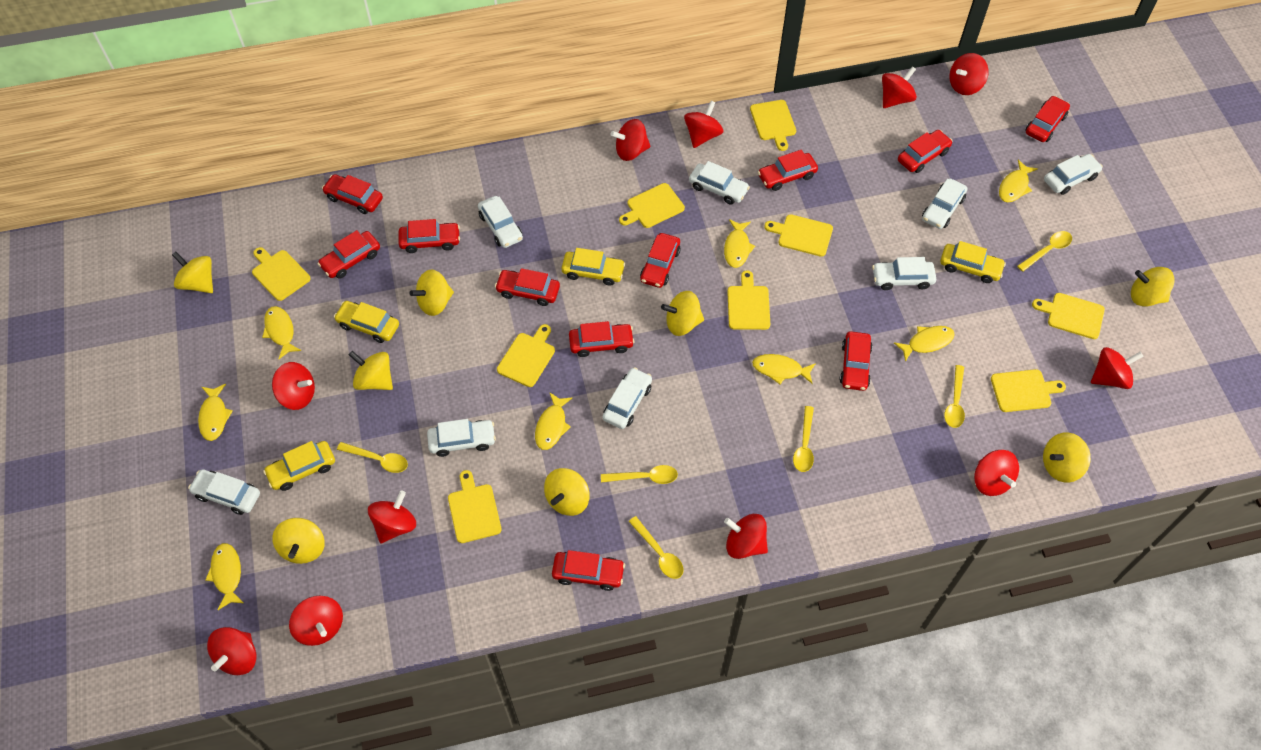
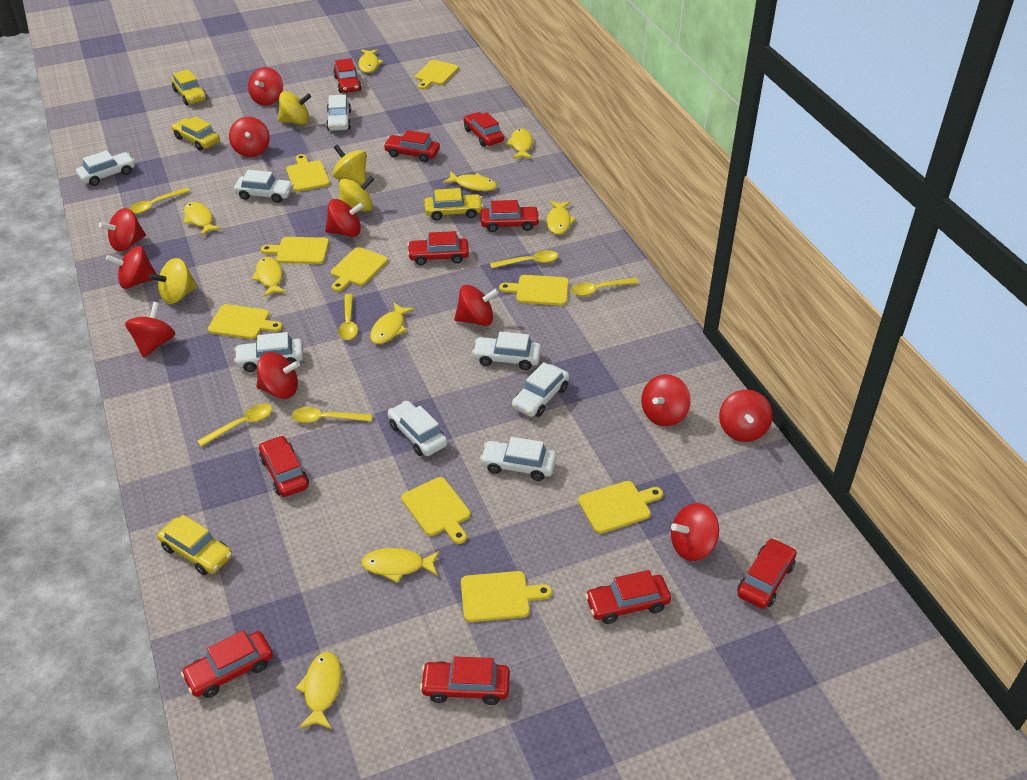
red car: 11 -> 10
yellow fish: 8 -> 9
yellow spinning top: 8 -> 4

